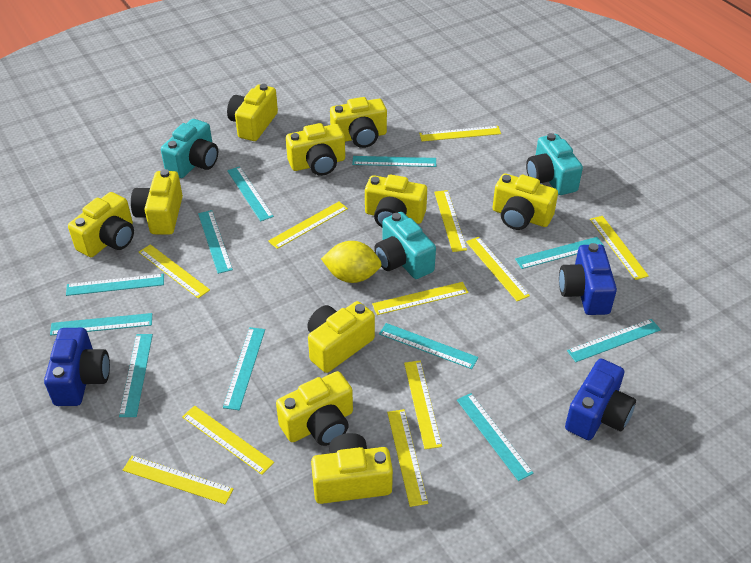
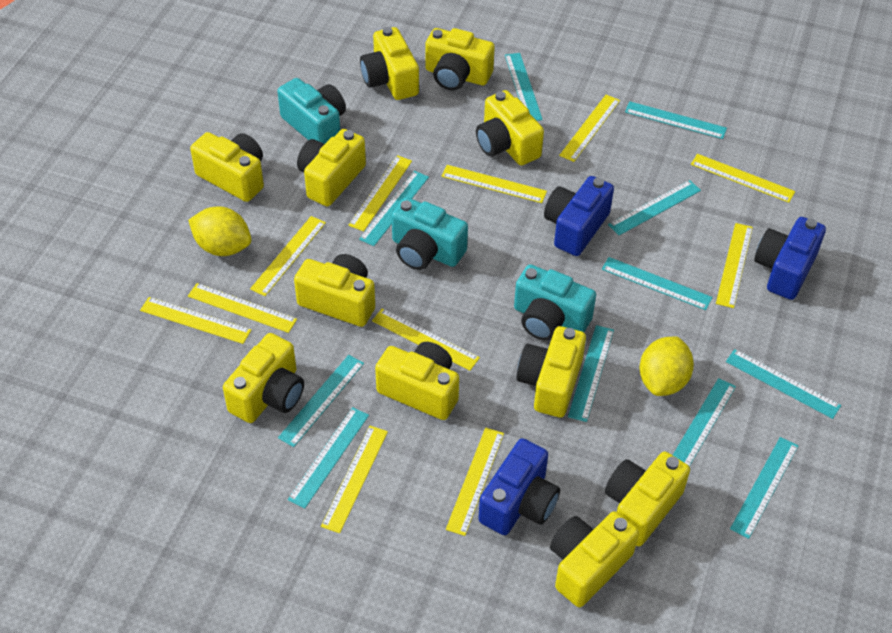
yellow camera: 10 -> 11
yellow lemon: 1 -> 2

